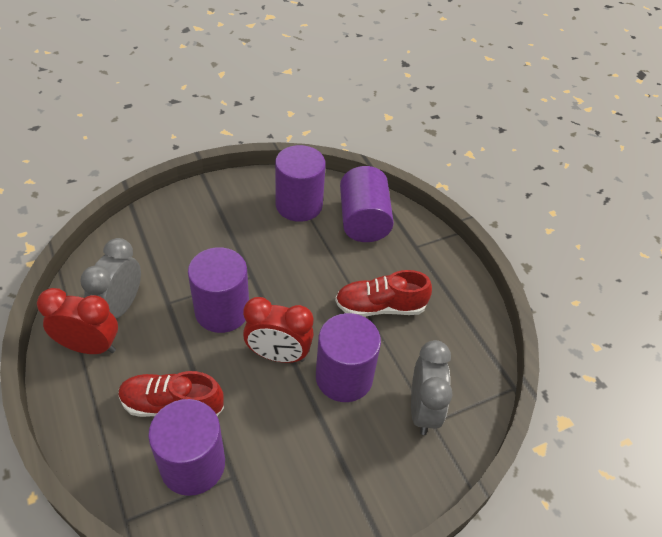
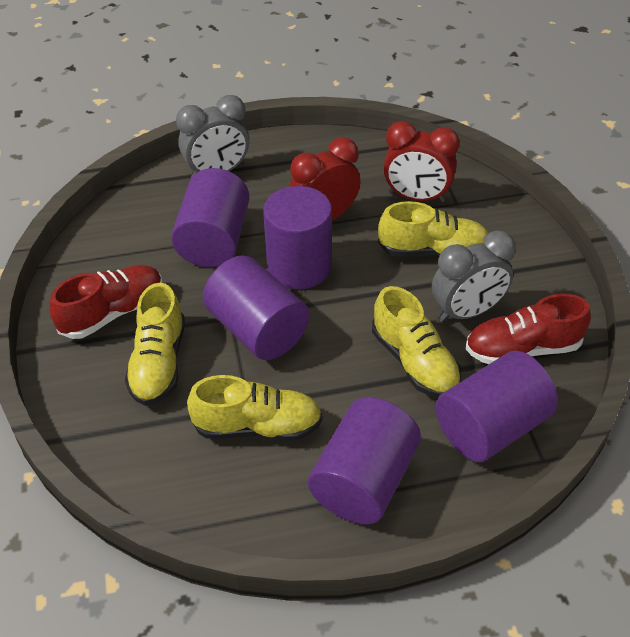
yellow shoe: 0 -> 4

